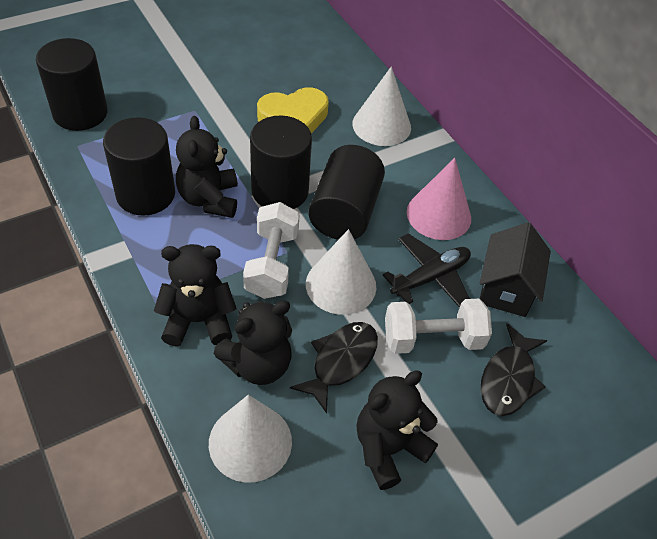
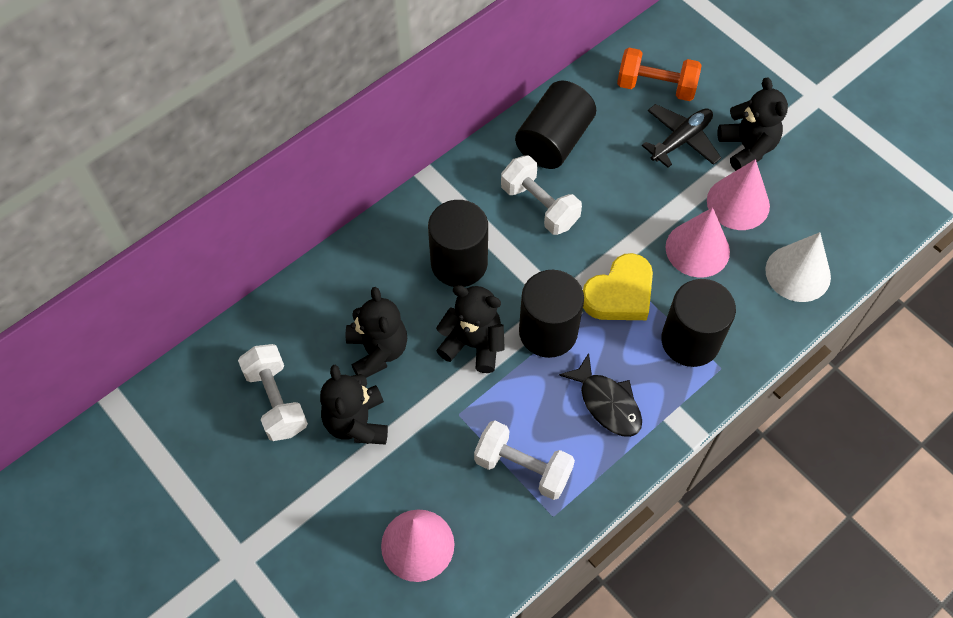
black fish: 2 -> 1
black house: 1 -> 0
orange dumbbell: 0 -> 1
pink cone: 1 -> 3
white cone: 3 -> 1
white dumbbell: 2 -> 3

